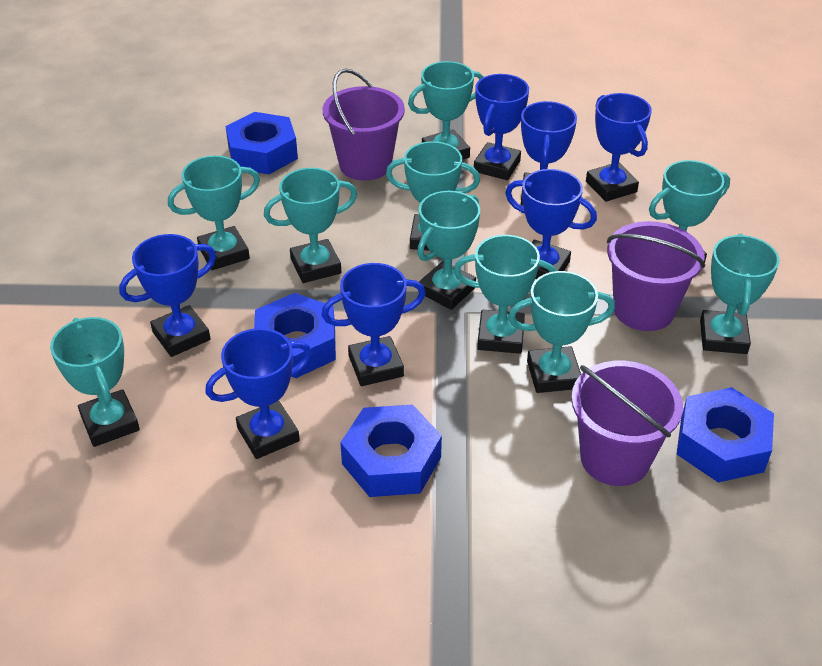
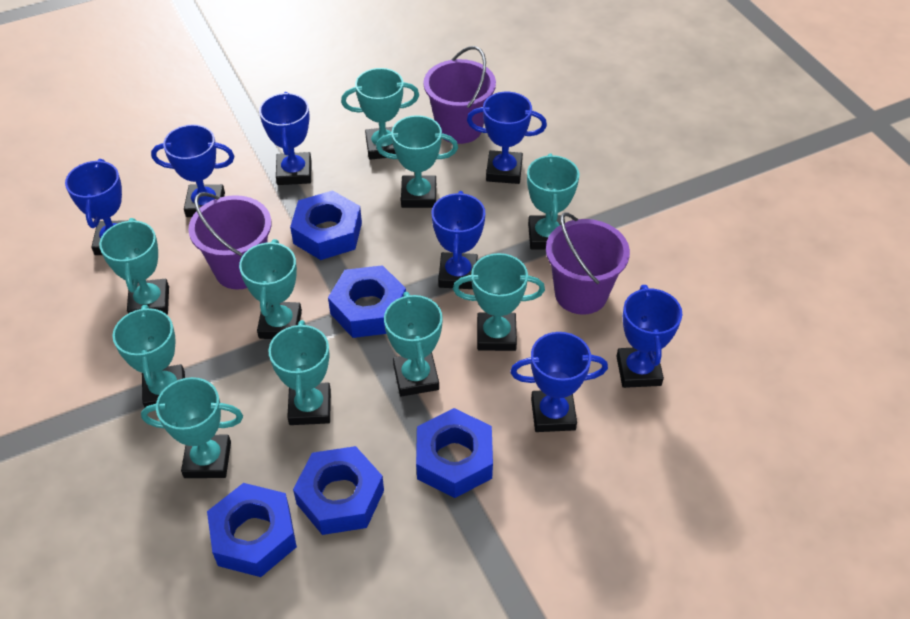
blue nut: 4 -> 5

